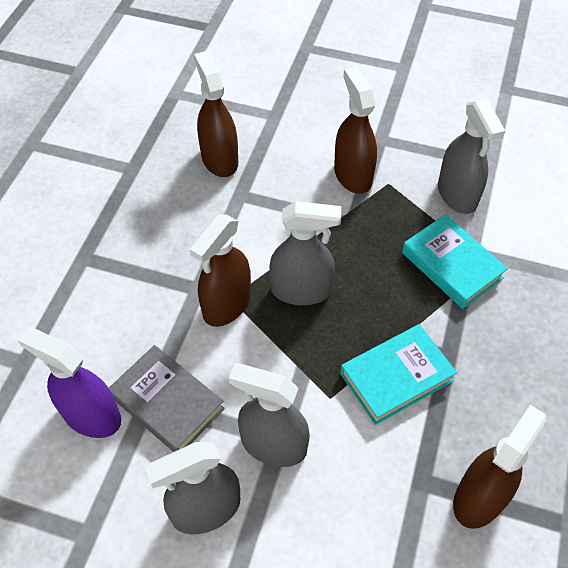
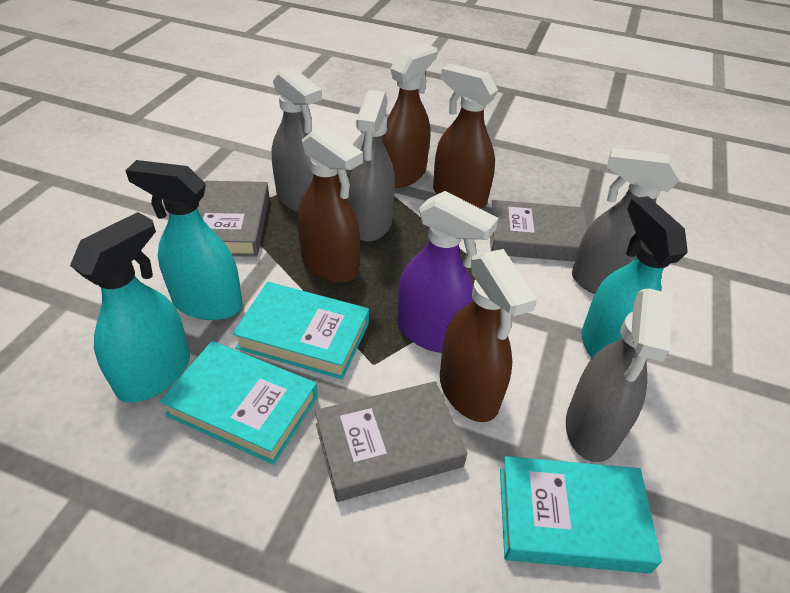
grey book: 1 -> 3
turquoise book: 2 -> 3
turquoise spray bottle: 0 -> 3

